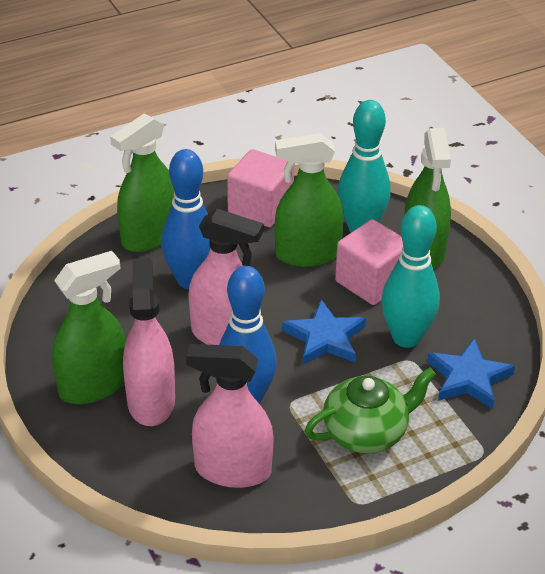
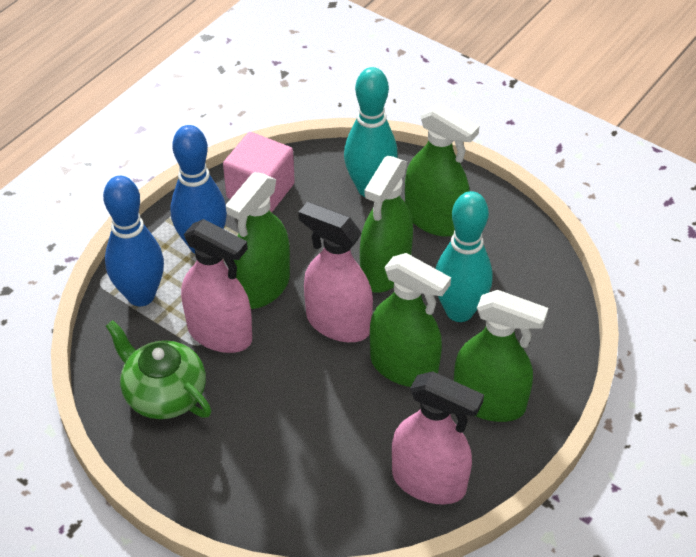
blue star: 2 -> 0
green spray bottle: 4 -> 5
pink cube: 2 -> 1

